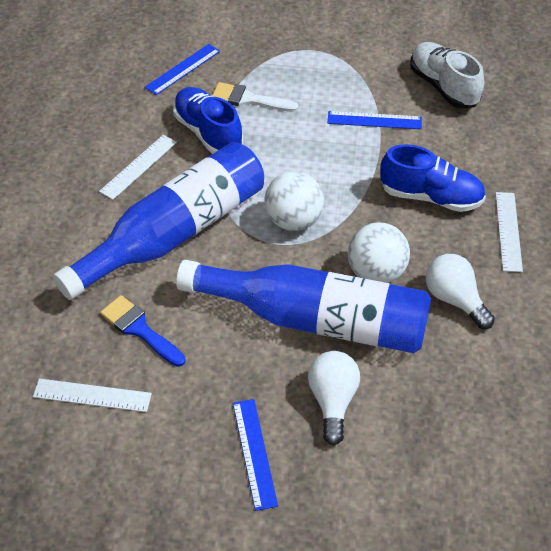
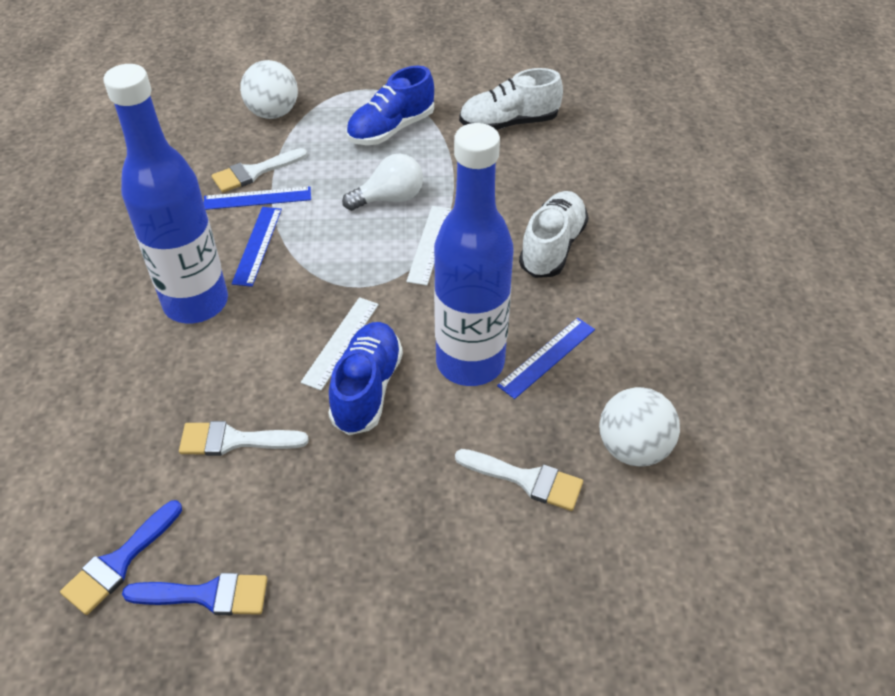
blue brush: 1 -> 2
white brush: 1 -> 3
white light bulb: 2 -> 1
white ruler: 3 -> 2
white shoe: 1 -> 2

